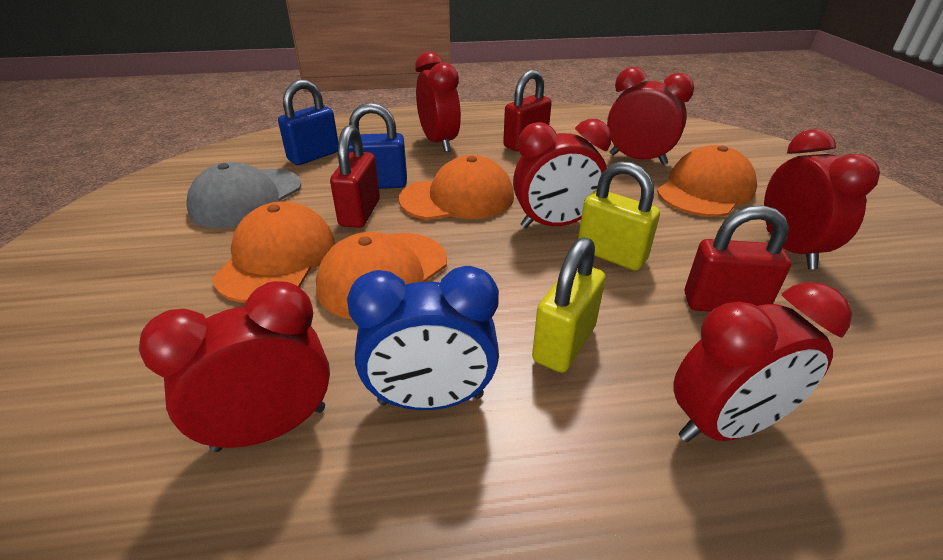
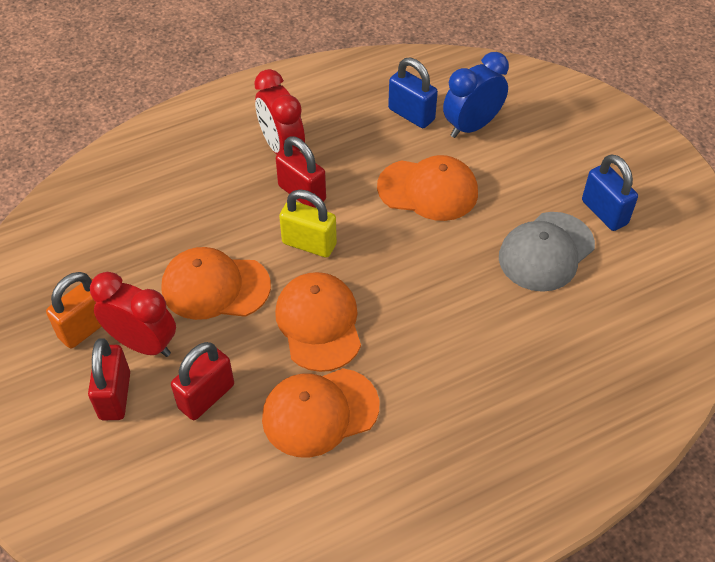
orange padlock: 0 -> 1
red clock: 6 -> 2
yellow padlock: 2 -> 1

